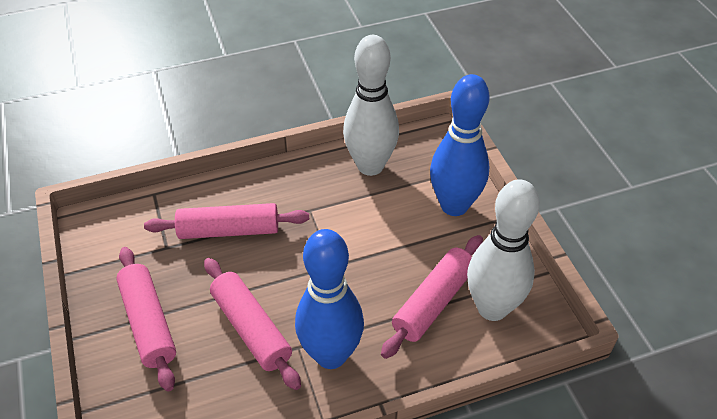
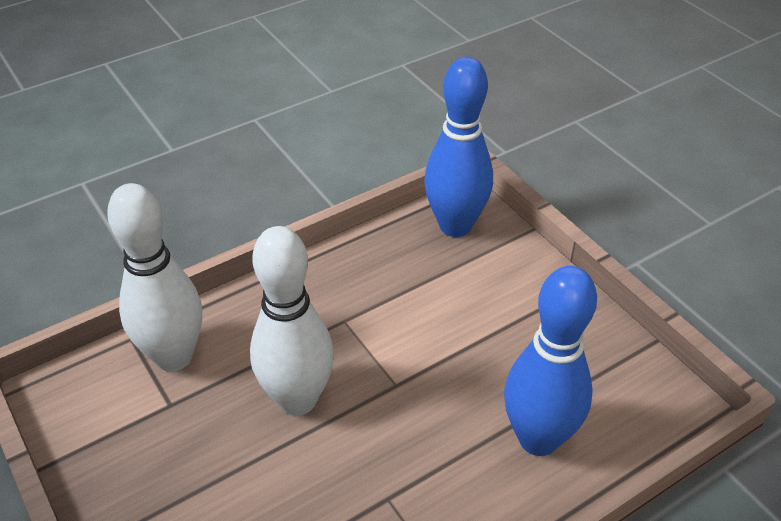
pink rolling pin: 4 -> 0

